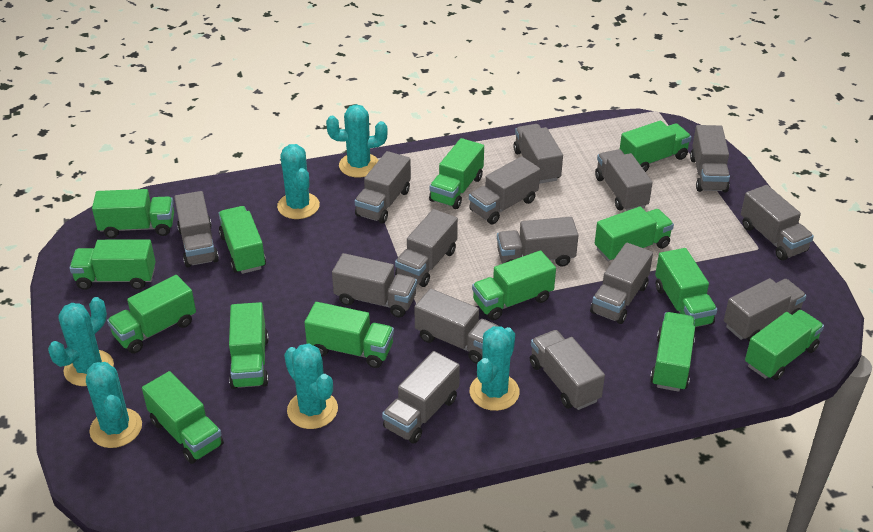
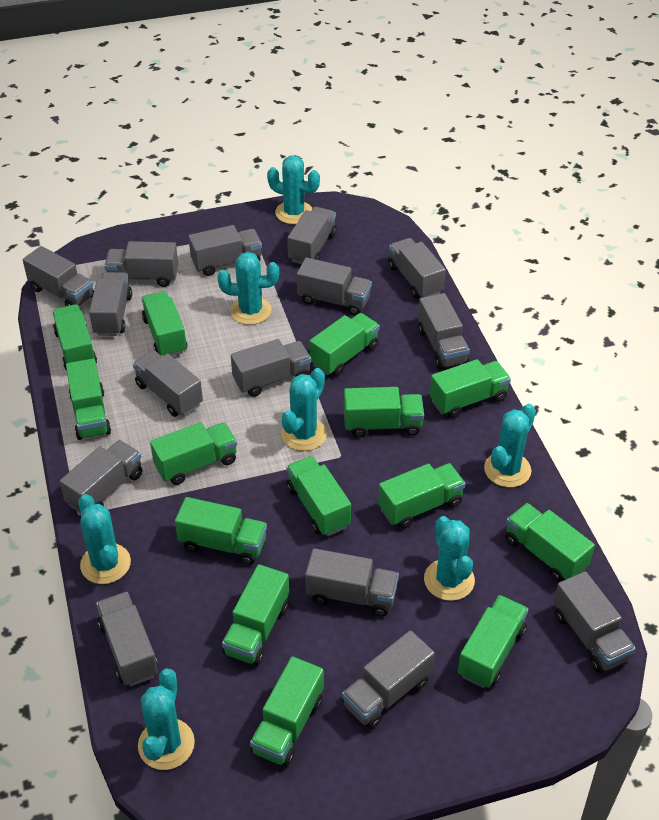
turquoise cactus: 6 -> 7

